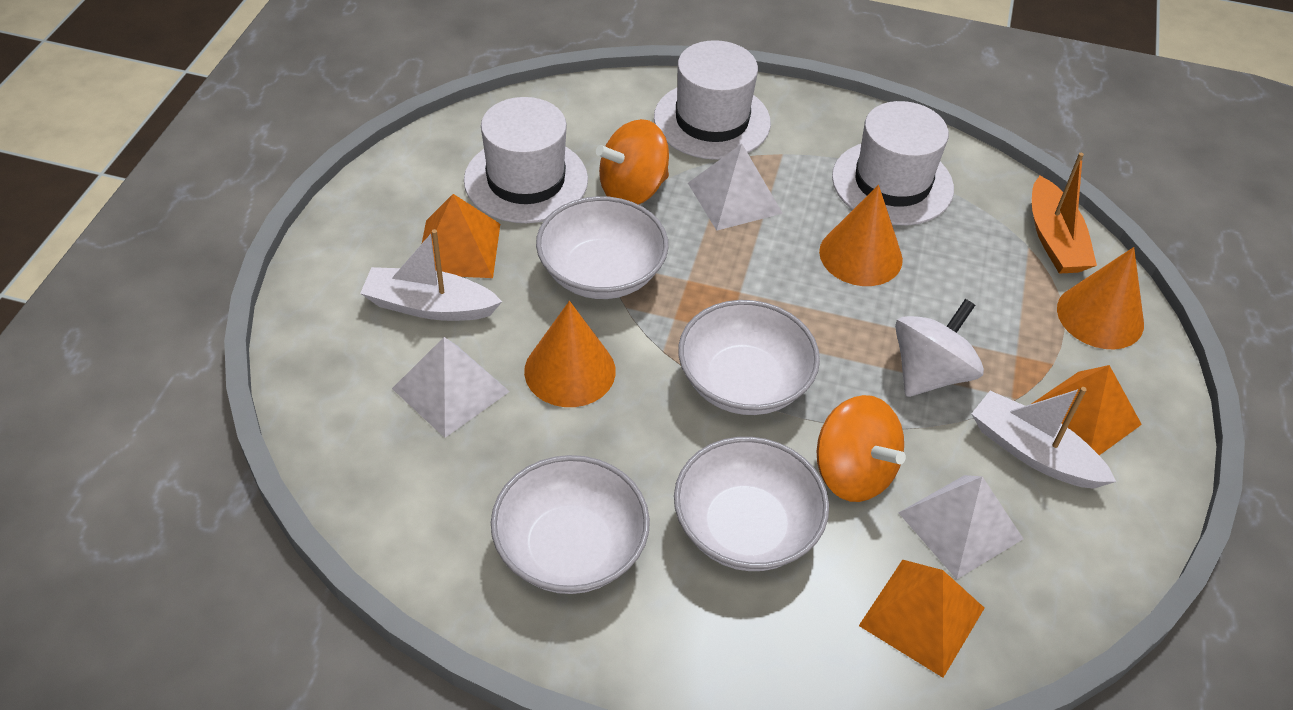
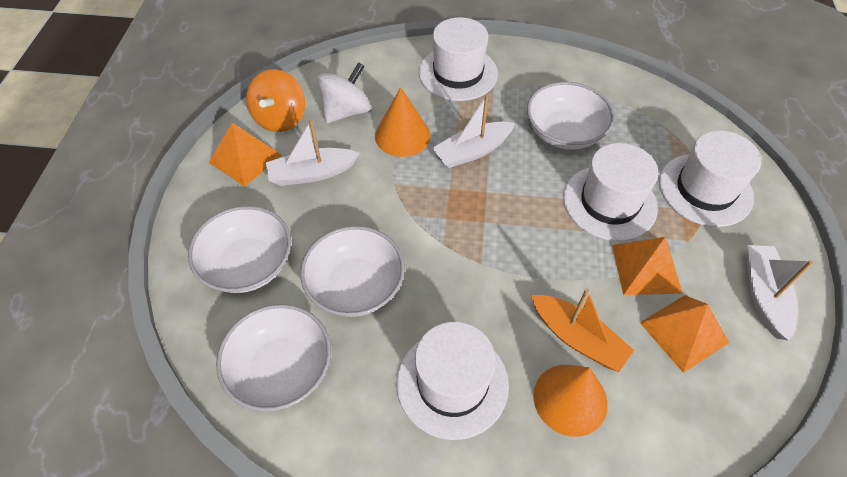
orange cone: 3 -> 2
orange spinning top: 2 -> 1
white boat: 2 -> 3
white hat: 3 -> 4
white pyramid: 3 -> 0

